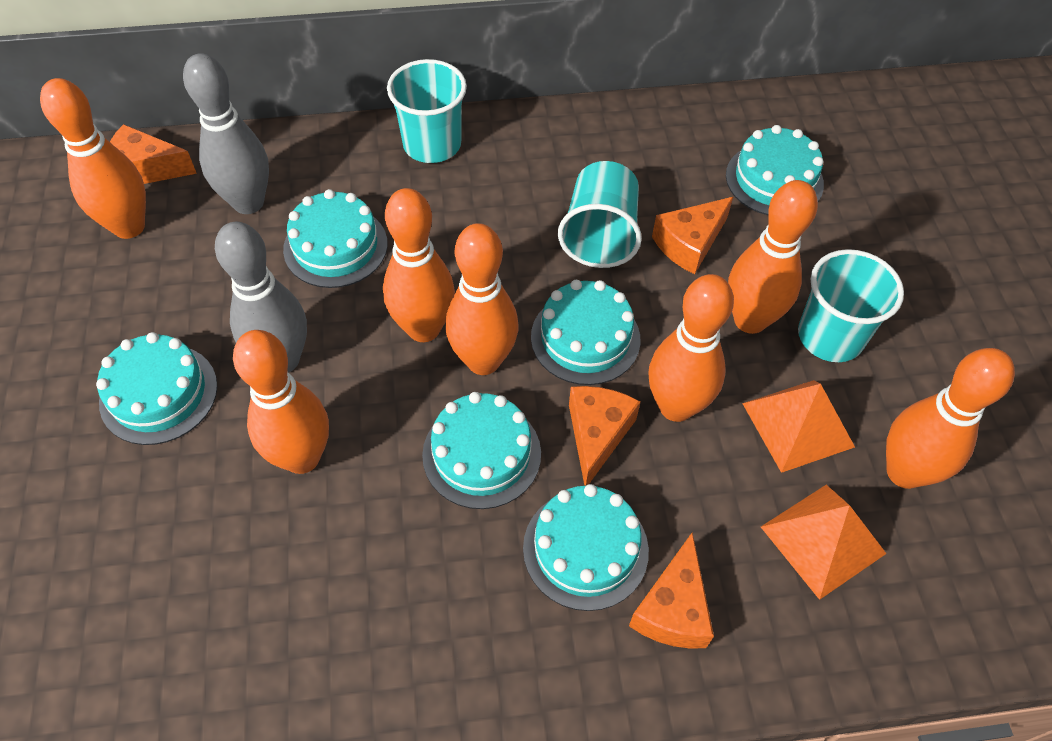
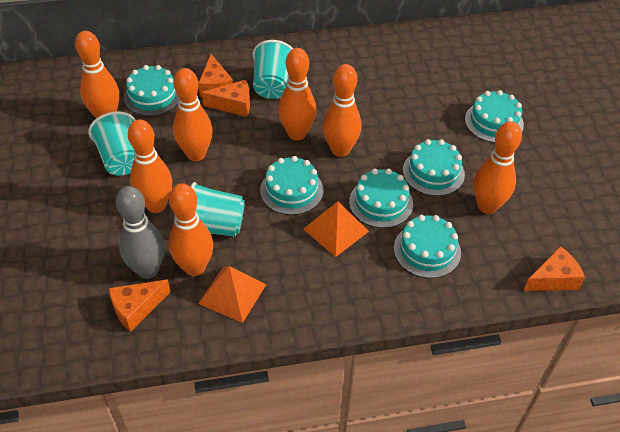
grey bowling pin: 2 -> 1

